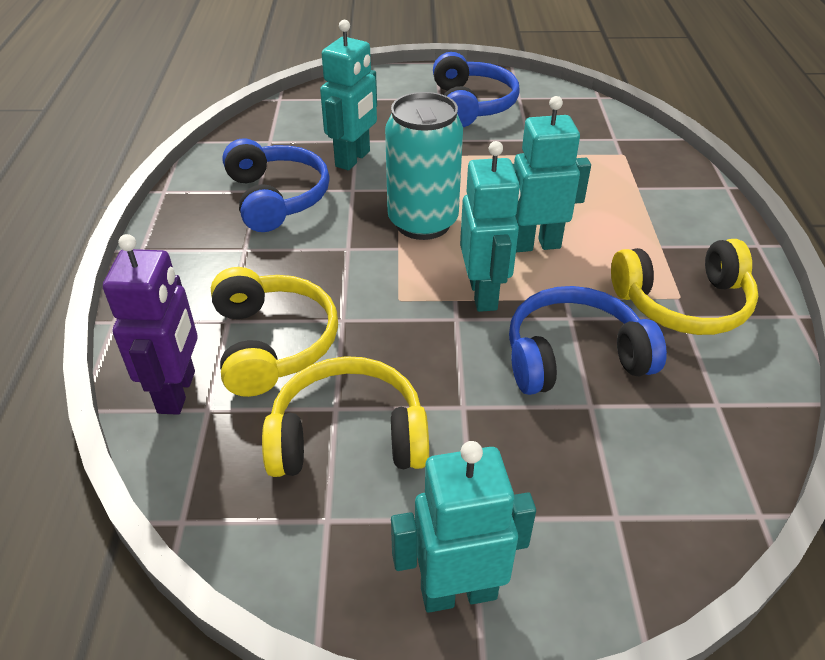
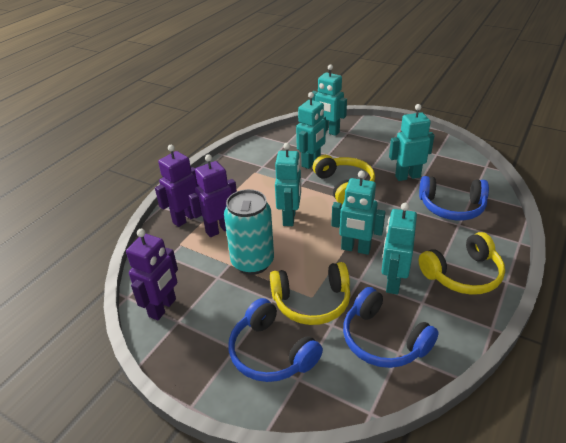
purple robot: 1 -> 3
turquoise robot: 4 -> 6

